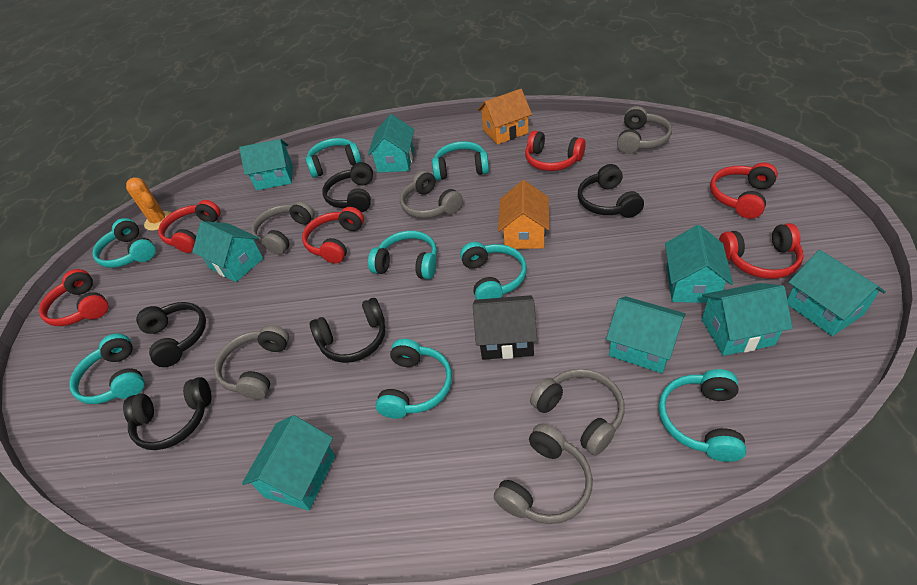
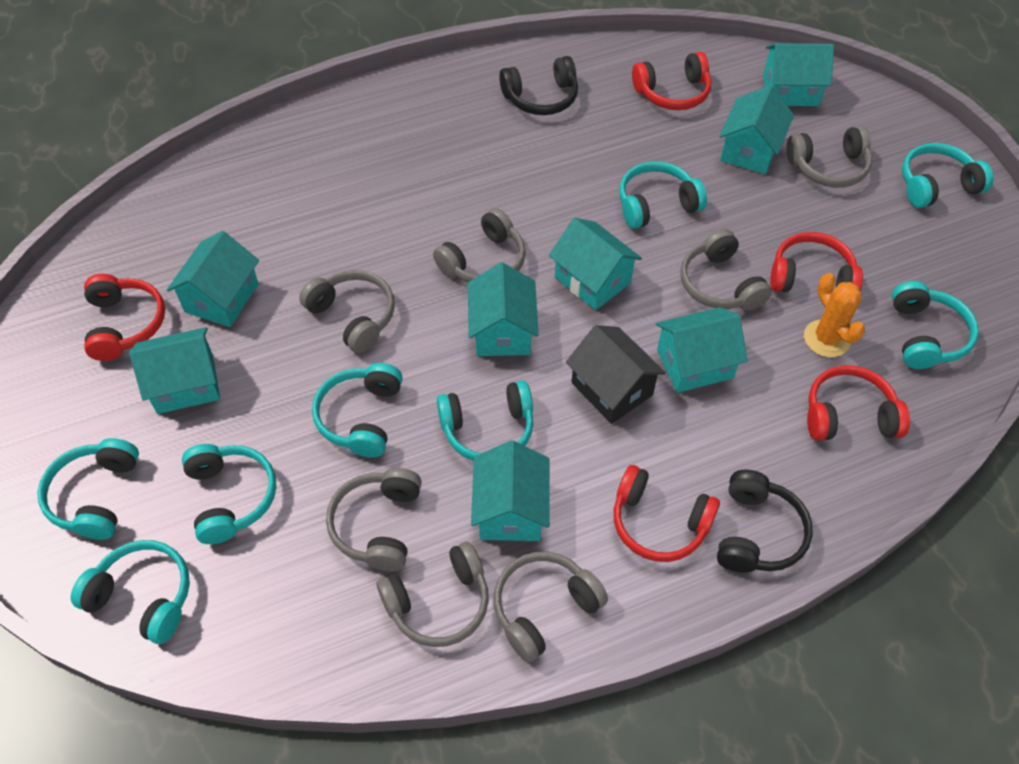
black headphones: 5 -> 2
grey headphones: 6 -> 7
orange house: 2 -> 0
red headphones: 6 -> 5

